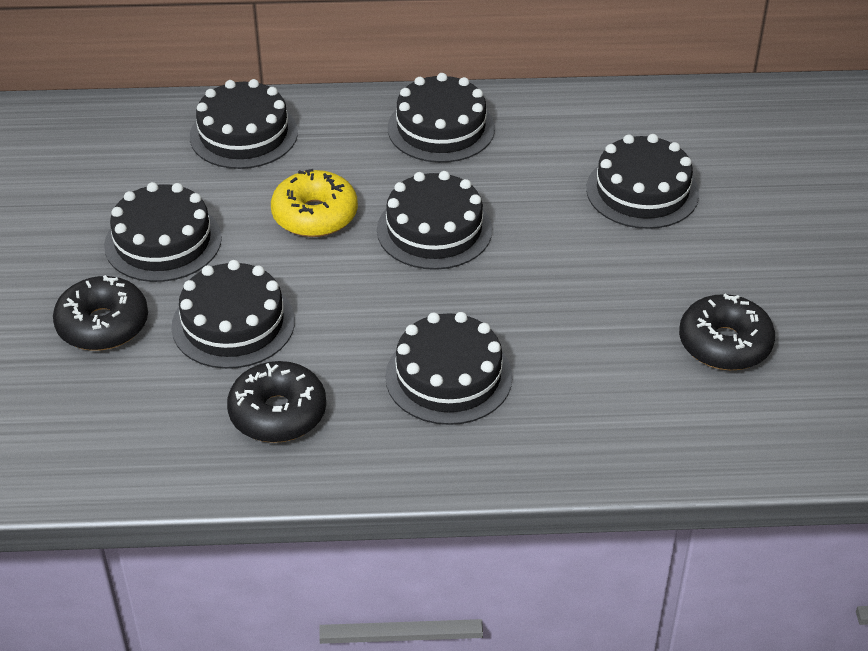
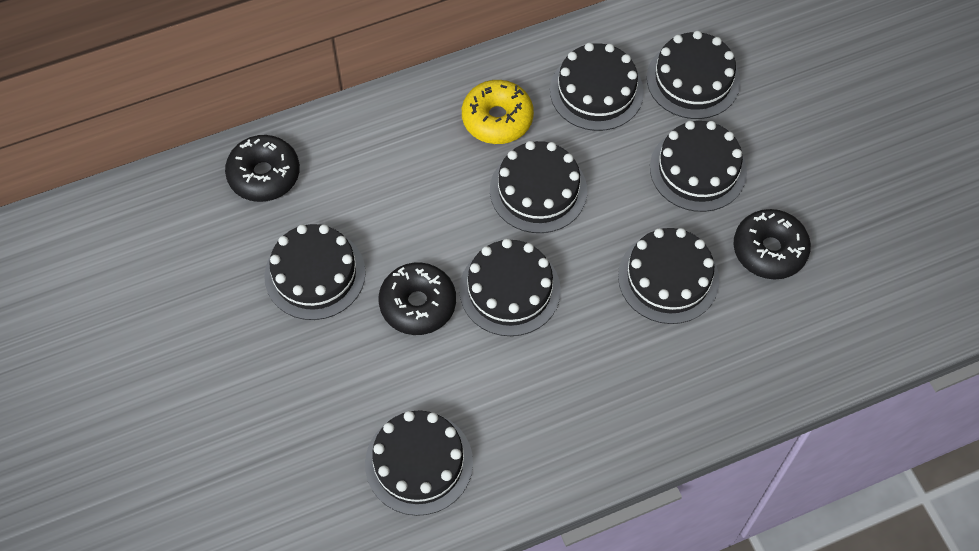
black cake: 7 -> 8

